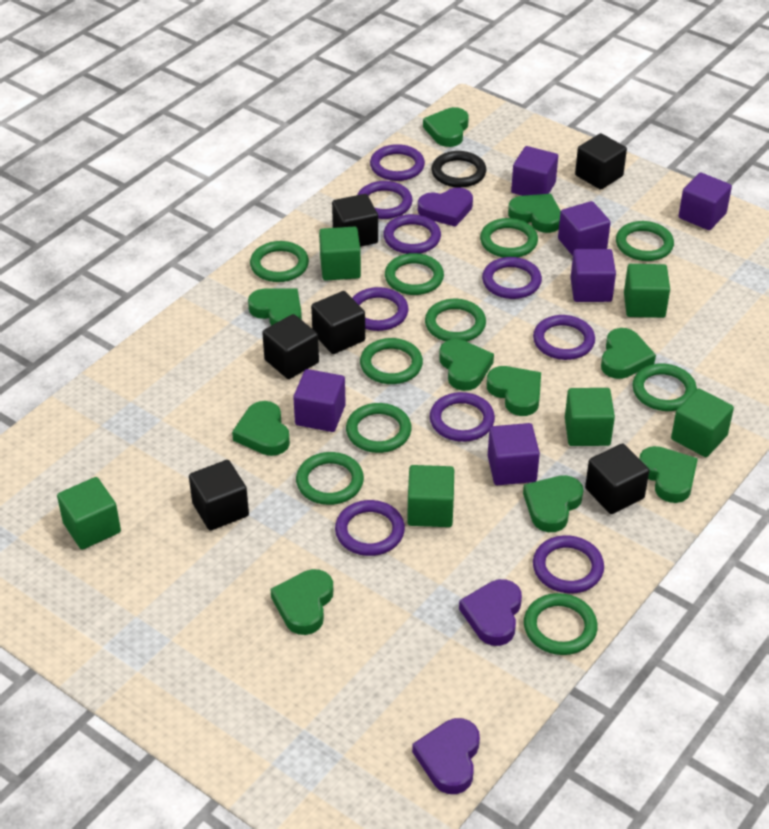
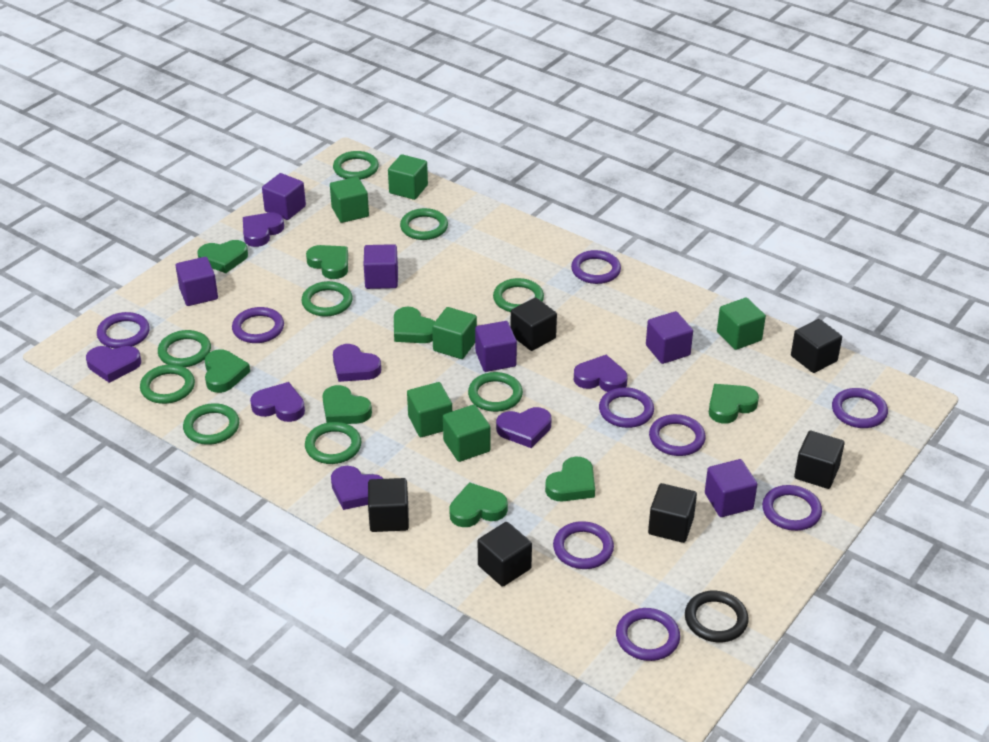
green heart: 10 -> 8
green ring: 10 -> 9
purple heart: 3 -> 7

